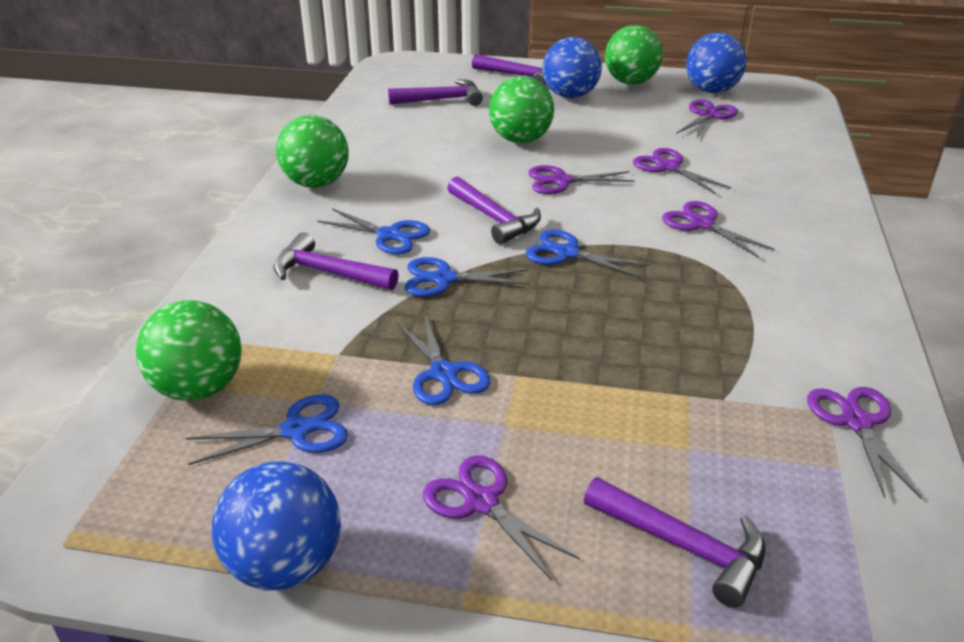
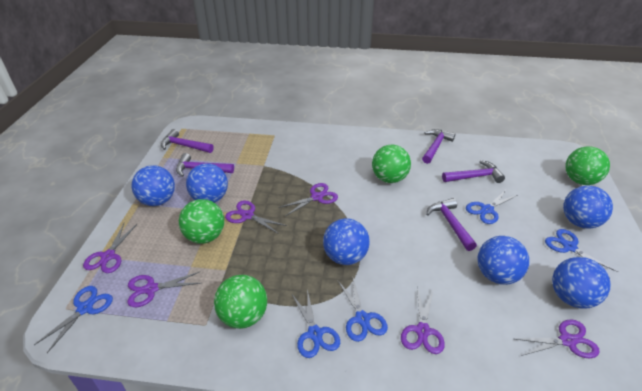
blue ball: 3 -> 6

